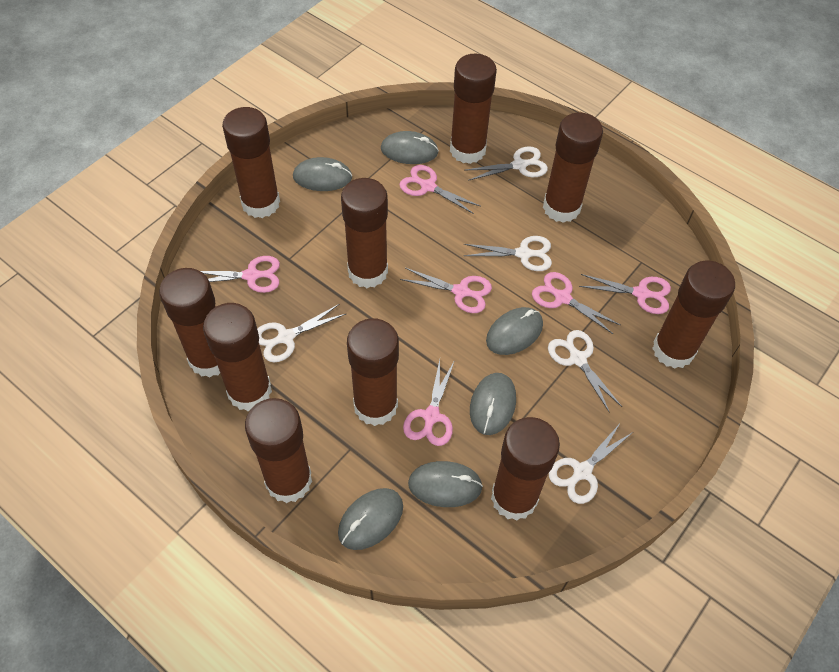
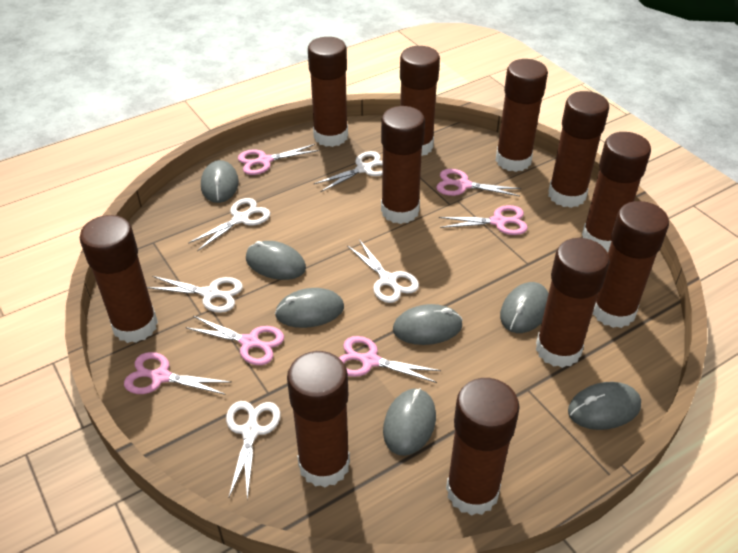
brown glue stick: 10 -> 11
grey mouse: 6 -> 7

